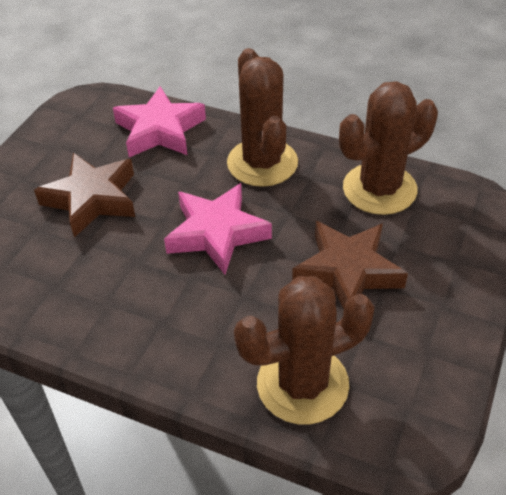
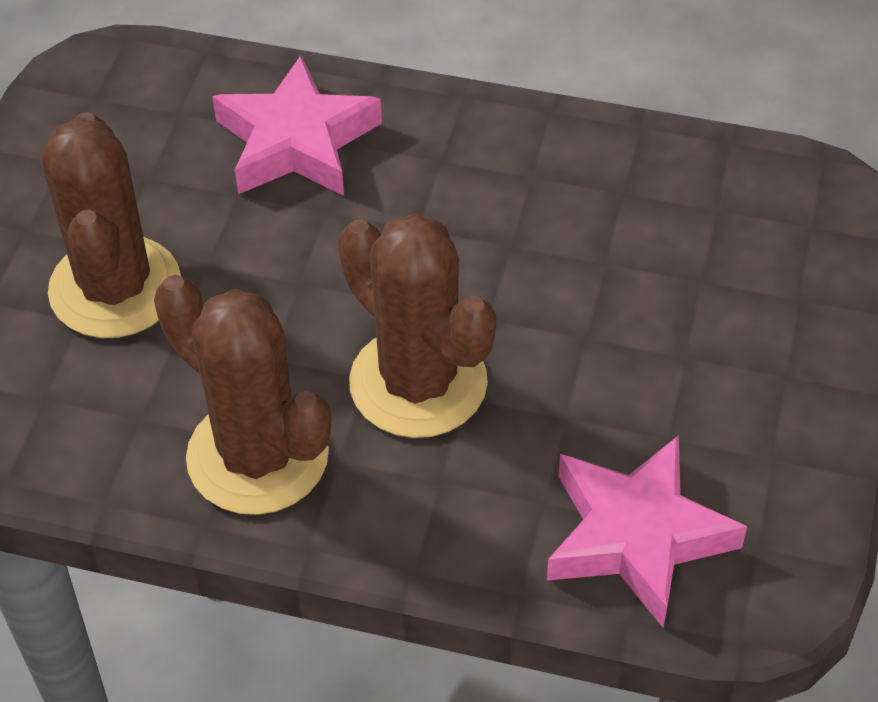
brown star: 2 -> 0

